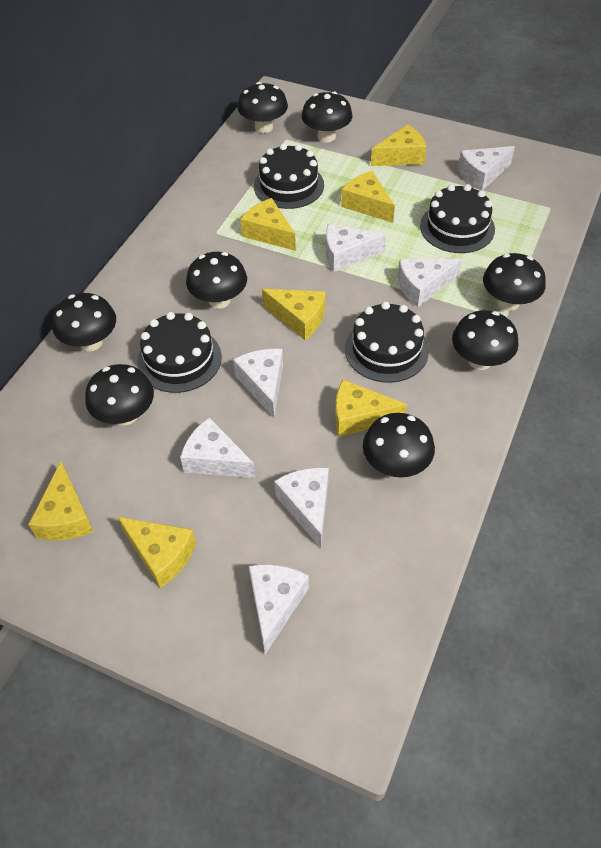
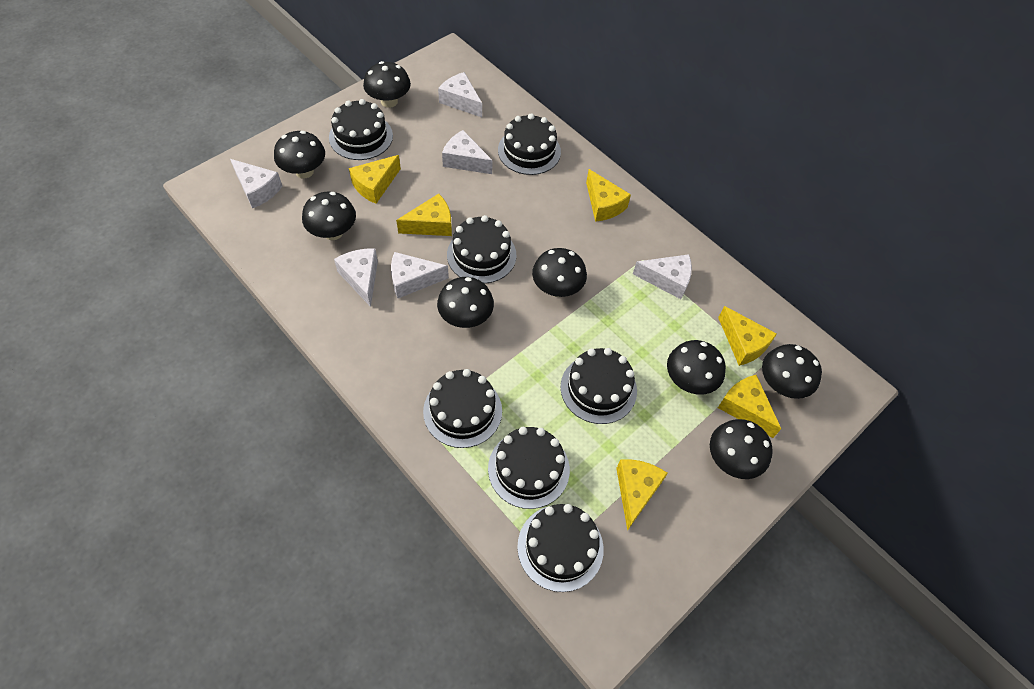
black cake: 4 -> 7
white cheese: 7 -> 6
yellow cheese: 7 -> 6

